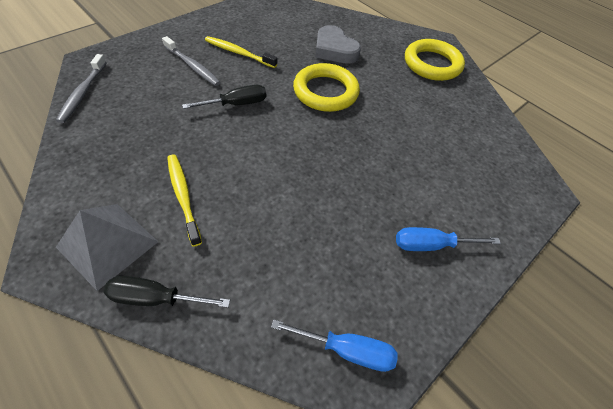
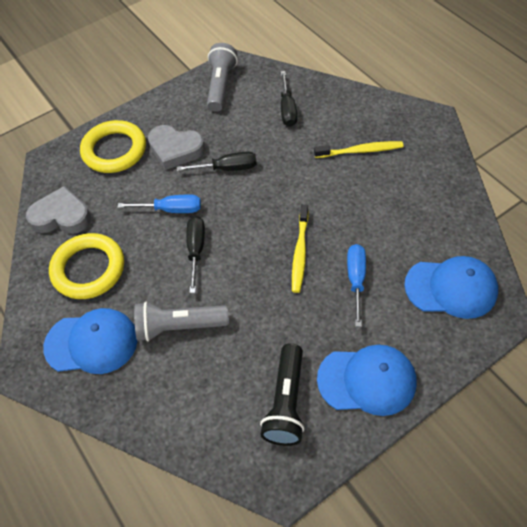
black flashlight: 0 -> 1
black screwdriver: 2 -> 3
blue cap: 0 -> 3
grey flashlight: 0 -> 2
grey heart: 1 -> 2
grey pyramid: 1 -> 0
grey toothbrush: 2 -> 0

